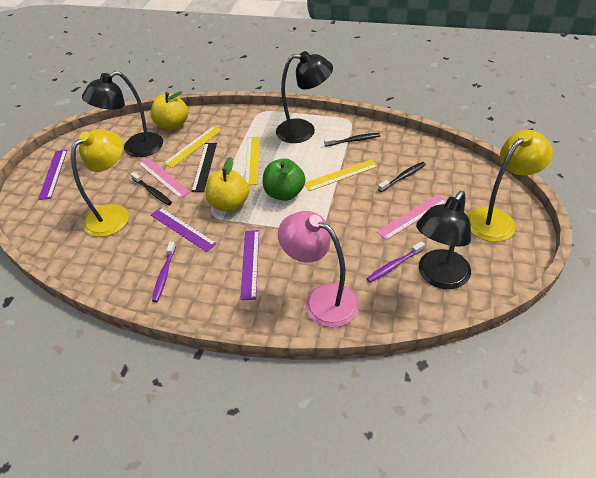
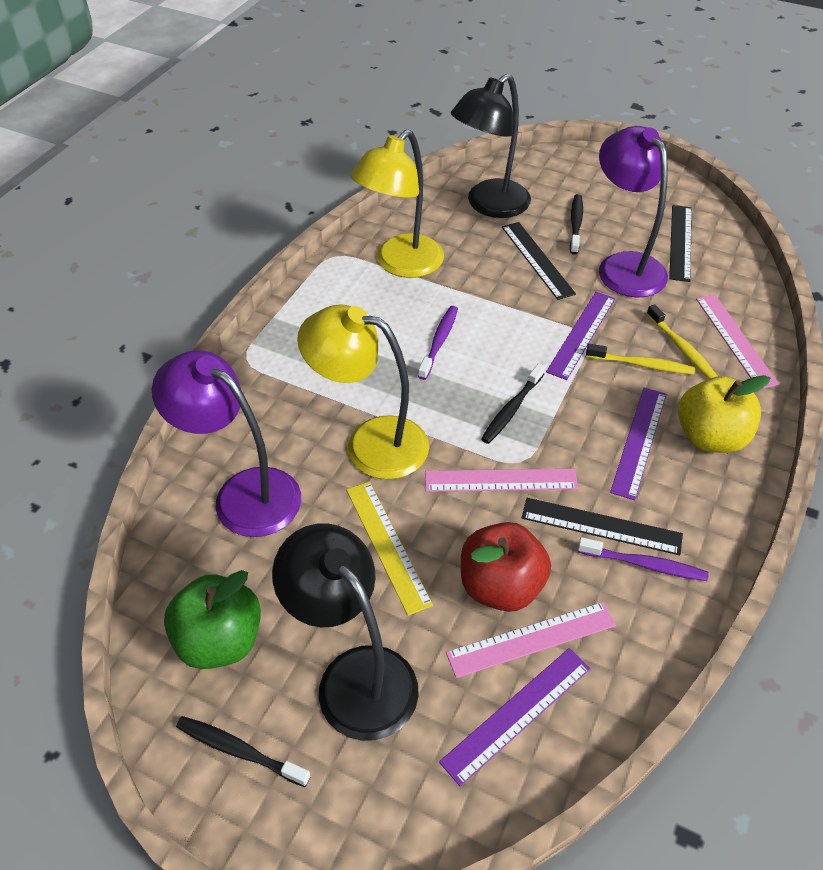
black lamp: 3 -> 2
black ruler: 1 -> 3
pink lamp: 1 -> 0
pink ruler: 2 -> 3
purple lamp: 0 -> 2
red apple: 0 -> 1
yellow apple: 2 -> 1
yellow ruler: 3 -> 1
yellow toothbrush: 0 -> 2

